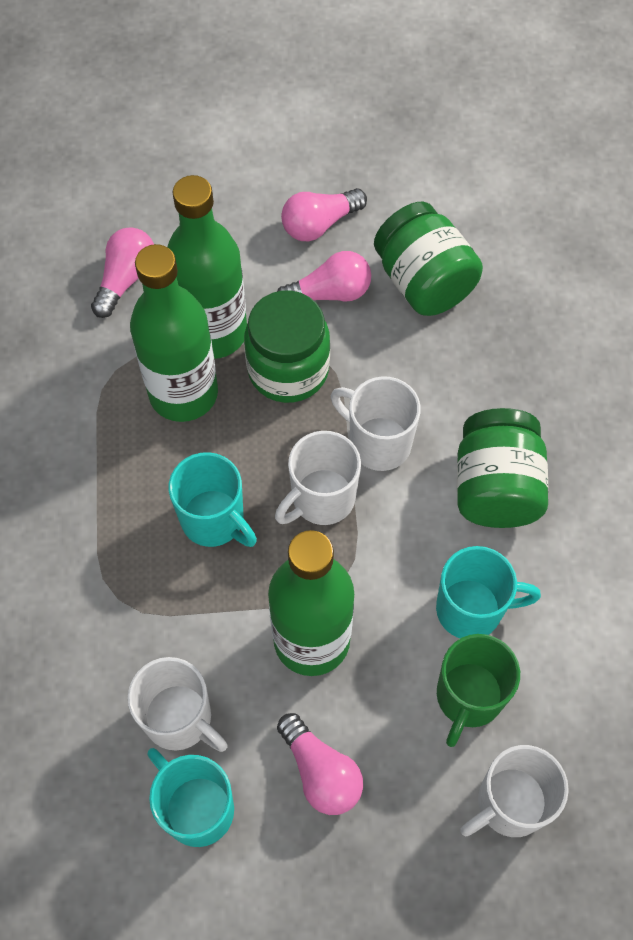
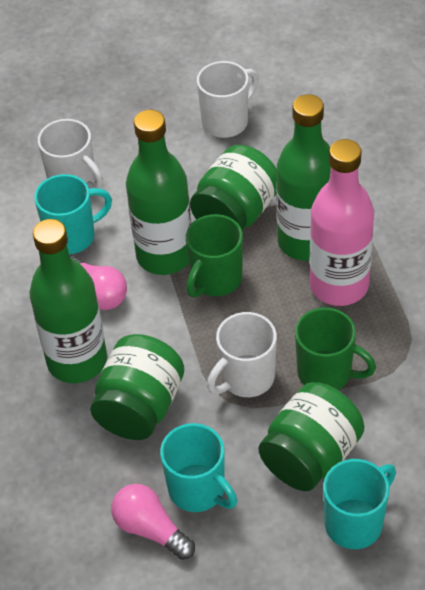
green mug: 1 -> 2
pink bottle: 0 -> 1
pink light bulb: 4 -> 2
white mug: 4 -> 3

